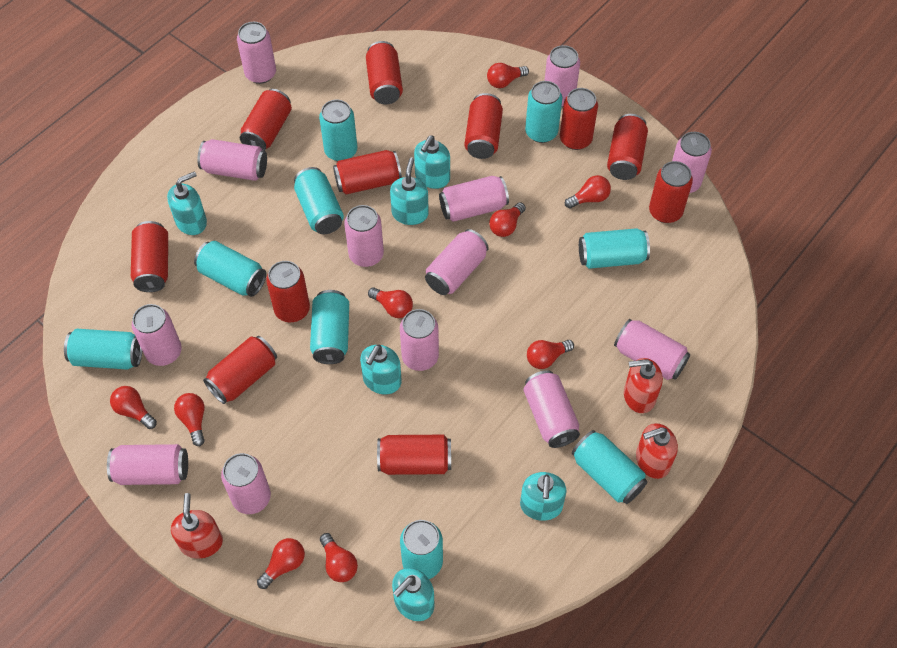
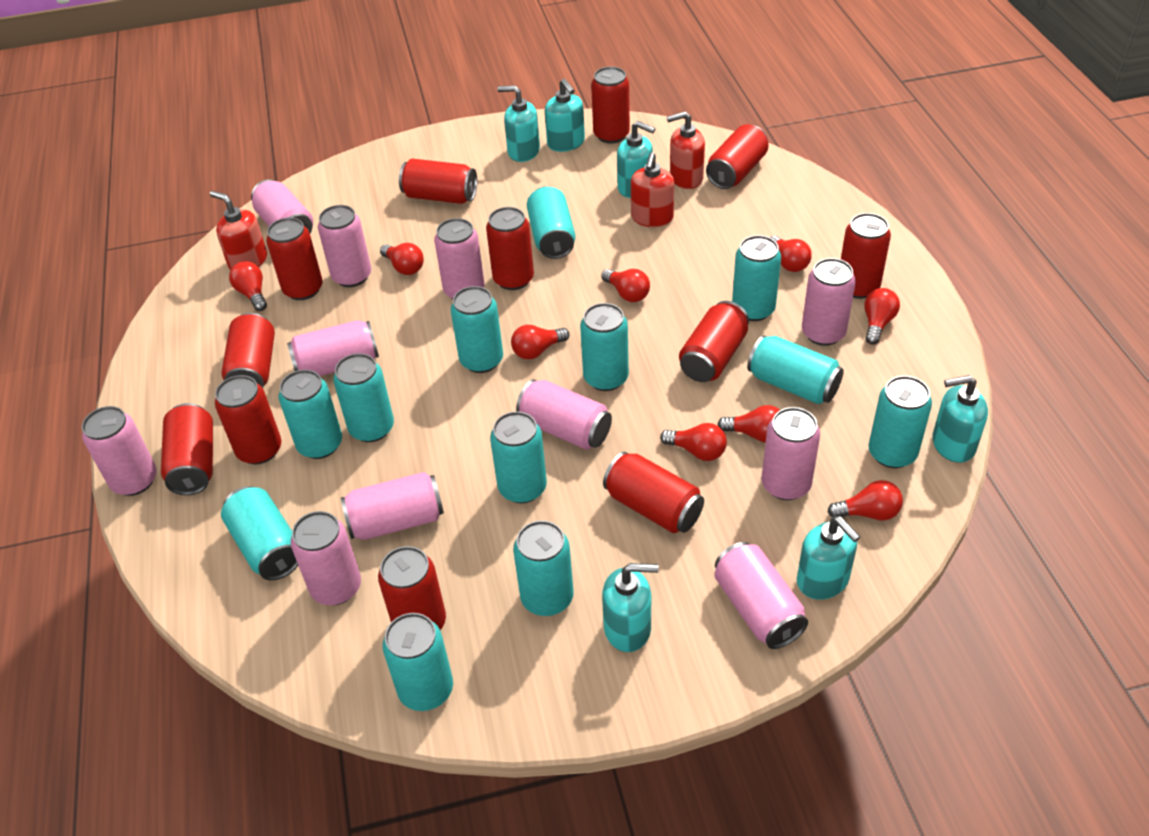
pink can: 13 -> 11
red can: 11 -> 12
turquoise can: 9 -> 12

